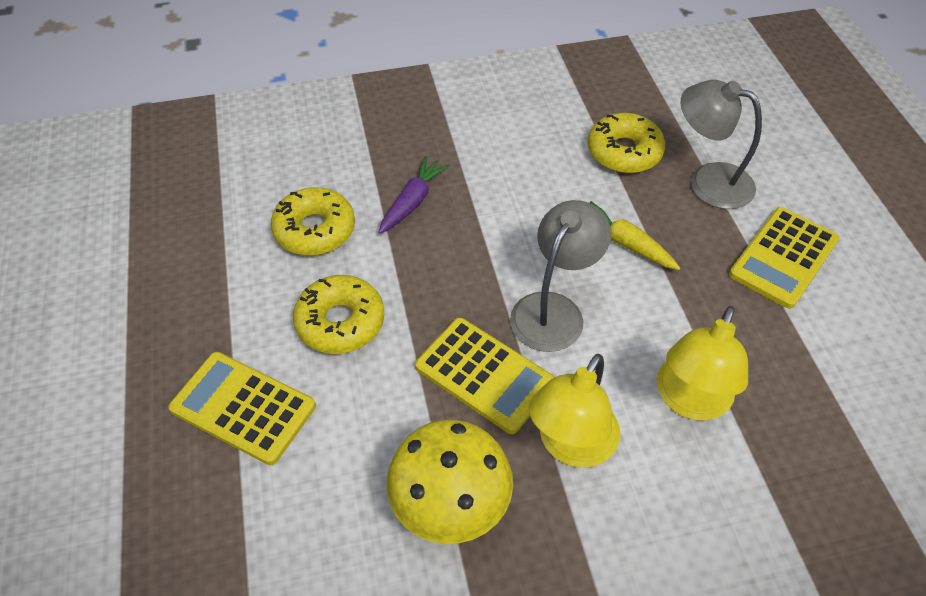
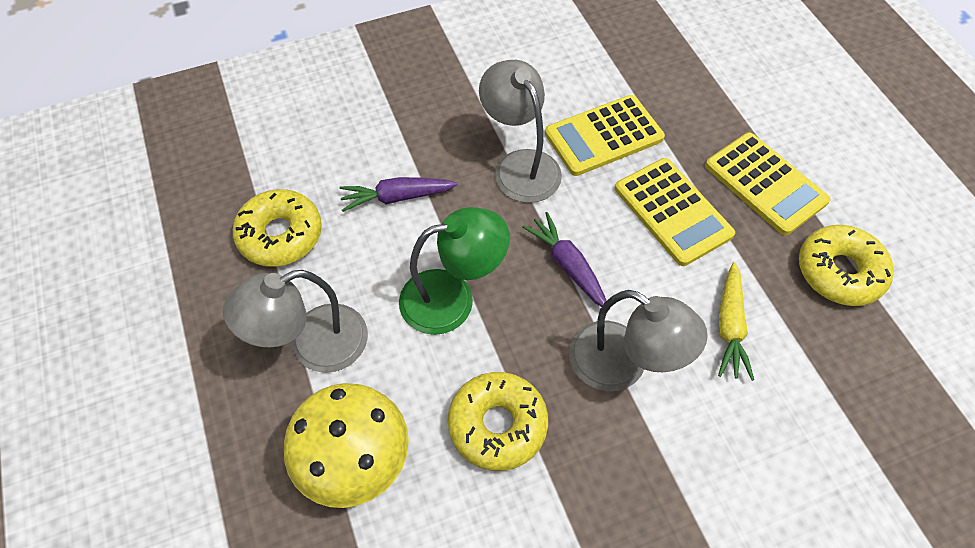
green lamp: 0 -> 1
grey lamp: 2 -> 3
purple carrot: 1 -> 2
yellow lamp: 2 -> 0

